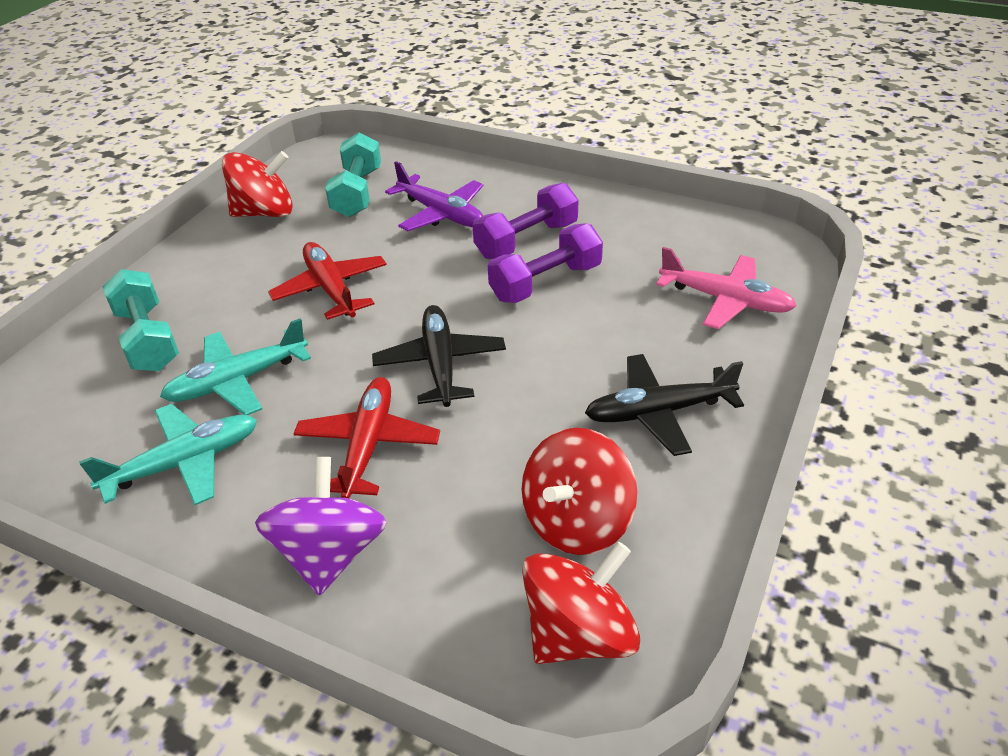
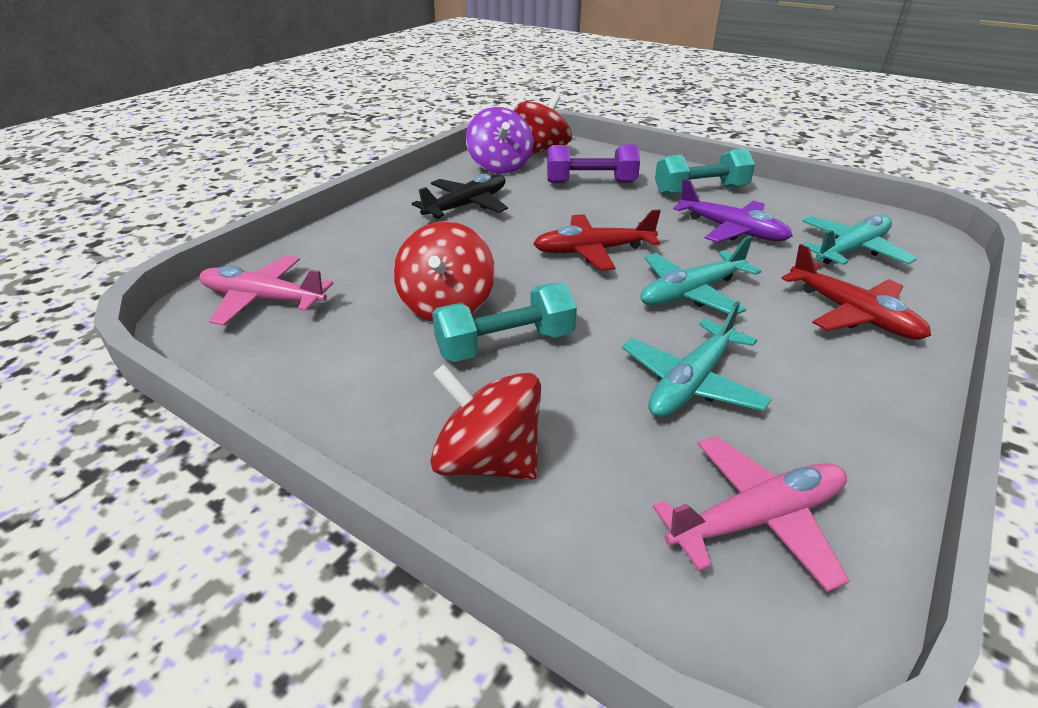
black plane: 2 -> 1
pink plane: 1 -> 2
purple dumbbell: 2 -> 1
turquoise plane: 2 -> 3

